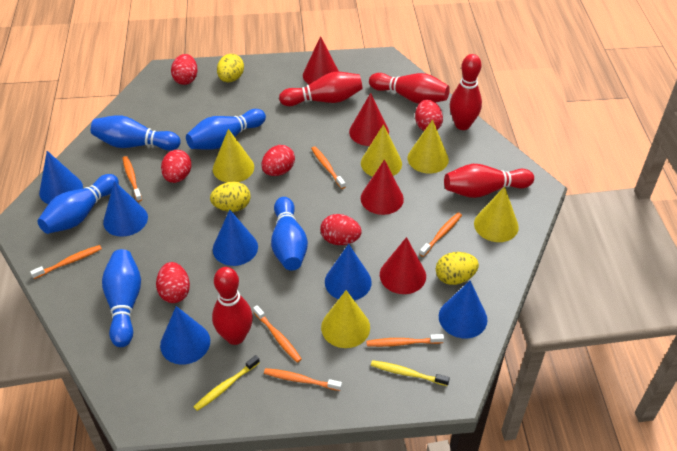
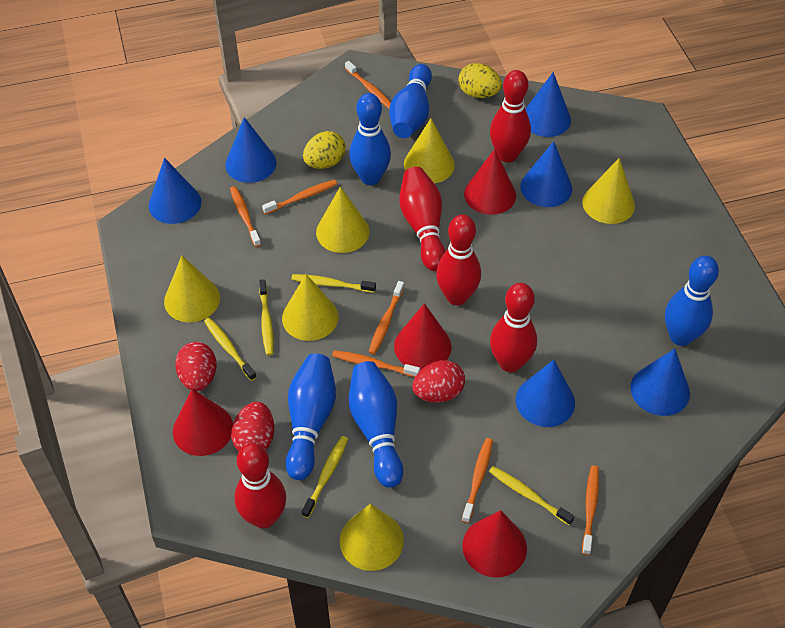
red egg: 6 -> 3
yellow cone: 5 -> 6
yellow egg: 3 -> 2
yellow toothbrush: 2 -> 5

